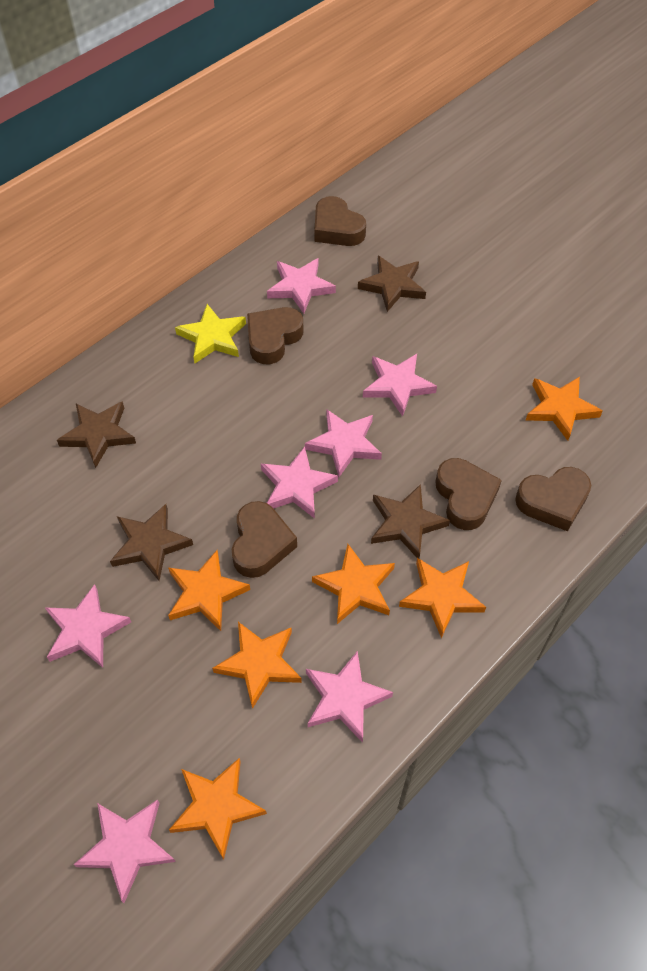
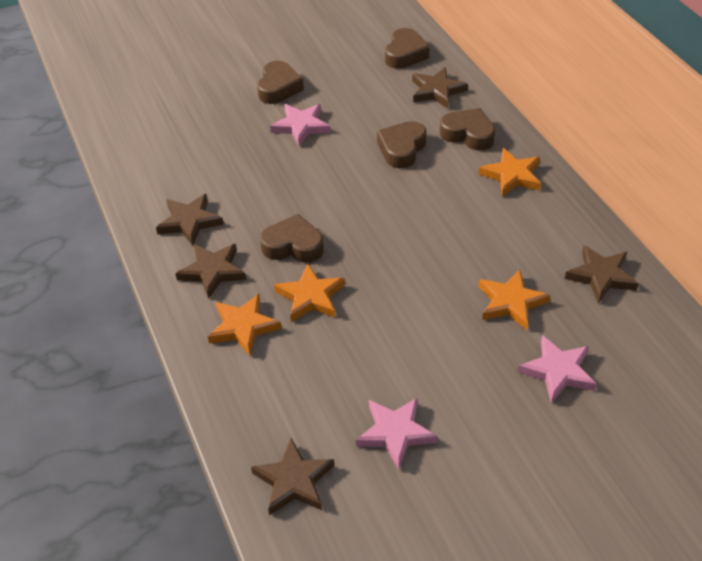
brown star: 4 -> 5
orange star: 6 -> 4
pink star: 7 -> 3
yellow star: 1 -> 0

